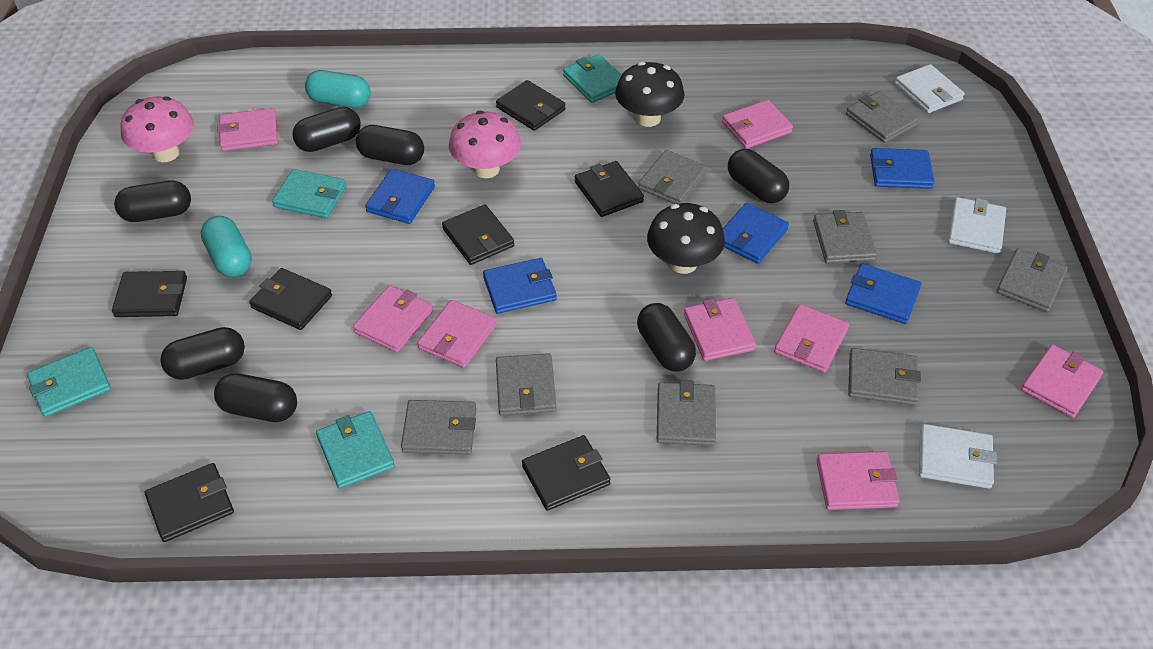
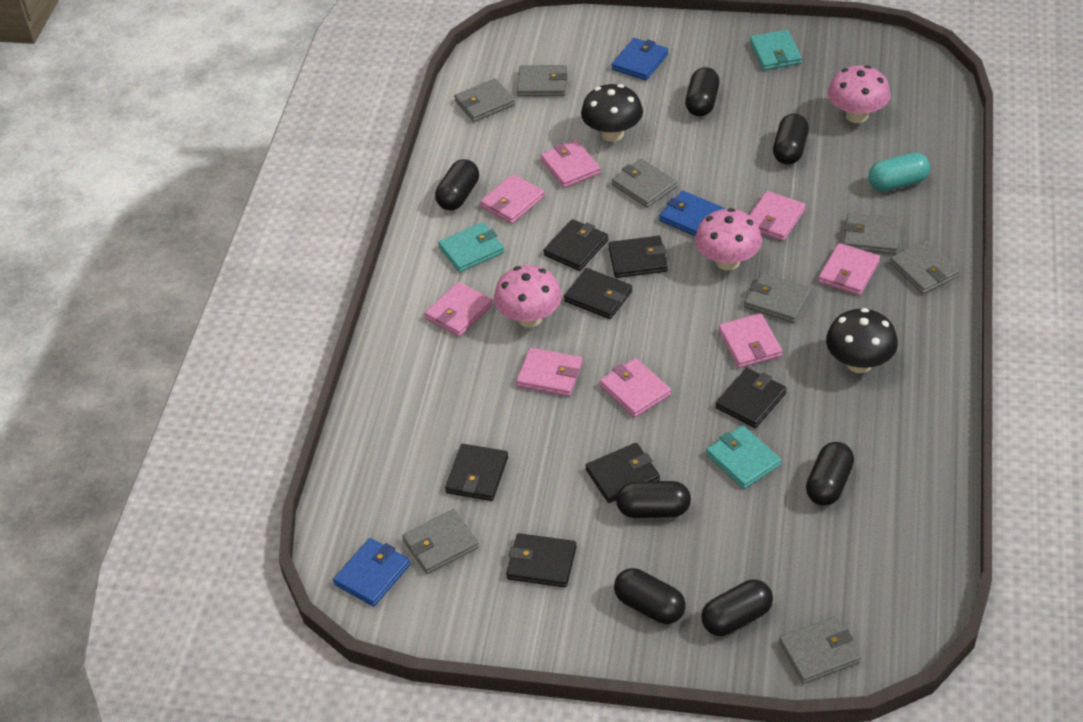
blue wallet: 5 -> 3
pink mushroom: 2 -> 3
turquoise capsule: 2 -> 1
turquoise wallet: 4 -> 3
white wallet: 3 -> 0

